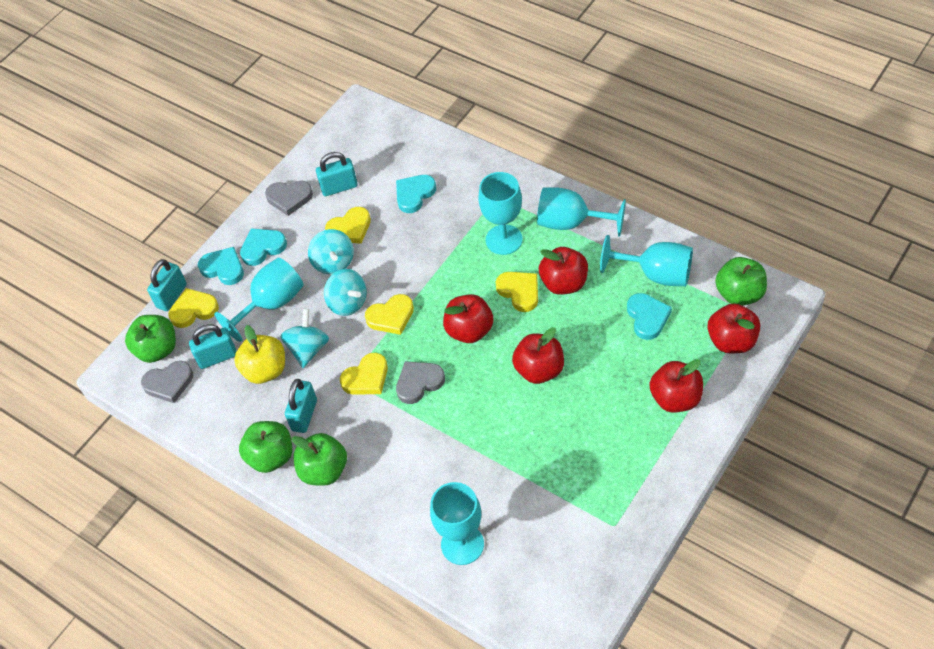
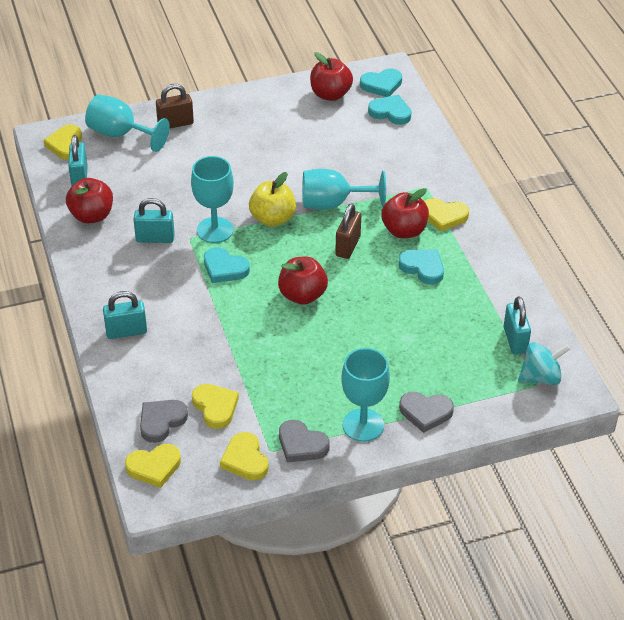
brown padlock: 0 -> 2
green apple: 4 -> 0
red apple: 5 -> 4
turquoise goblet: 5 -> 4
turquoise spinning top: 3 -> 1

